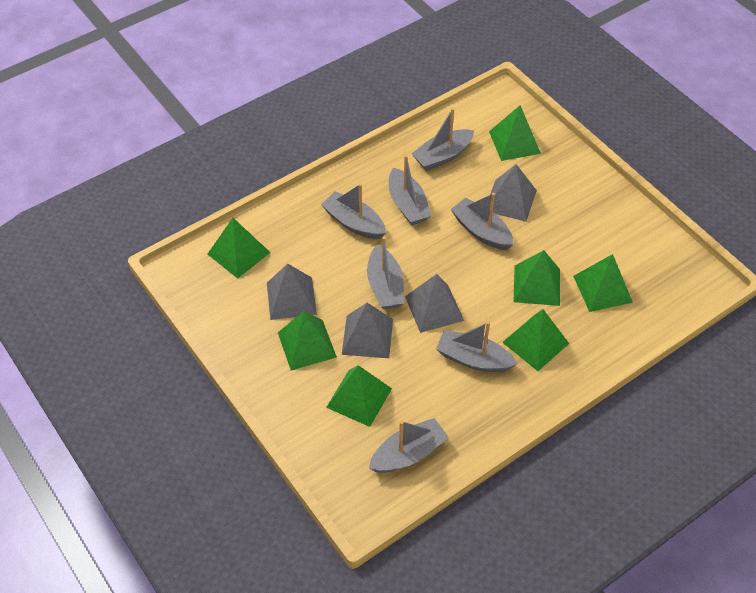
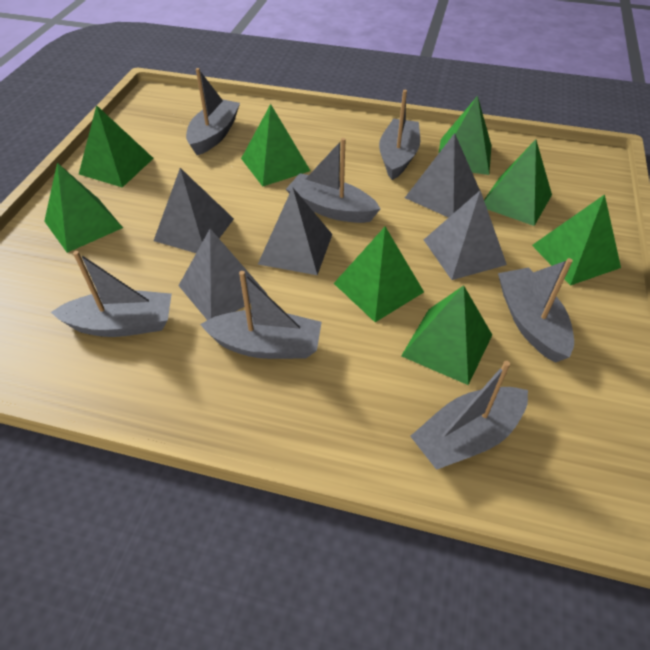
green pyramid: 7 -> 8
grey pyramid: 4 -> 5

